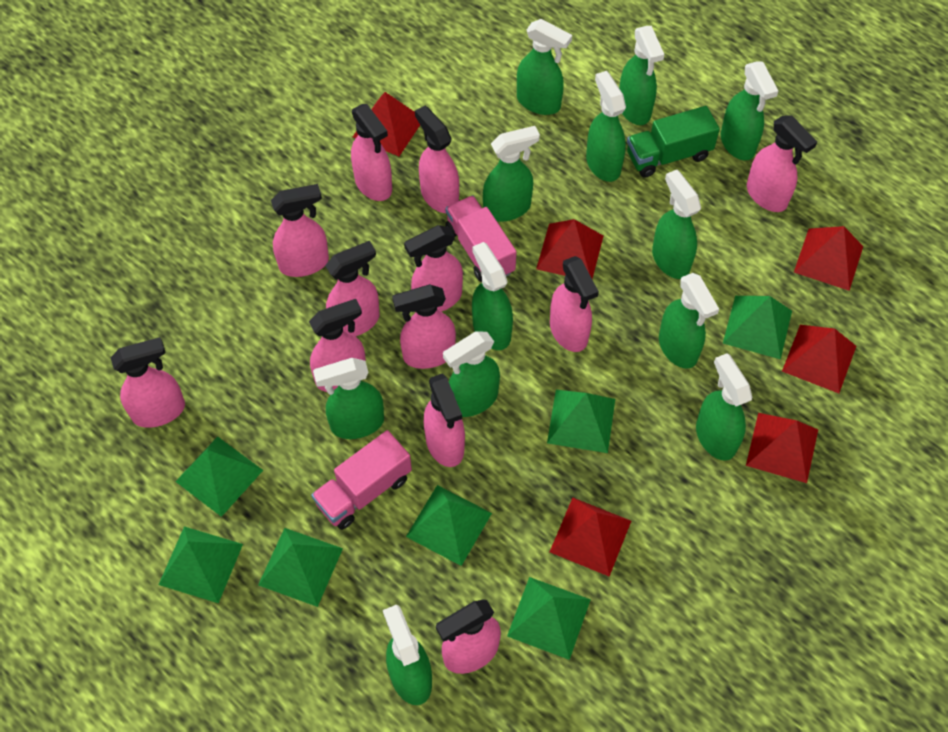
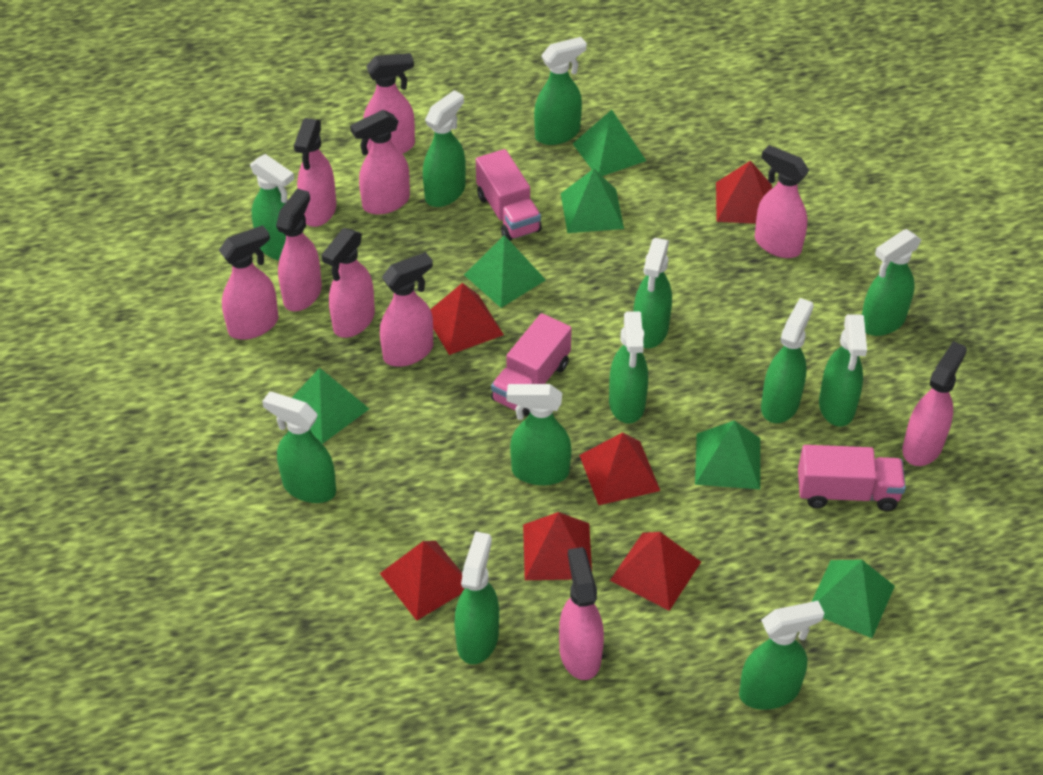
green pyramid: 7 -> 6
green truck: 1 -> 0
pink spray bottle: 12 -> 10
pink truck: 2 -> 3

